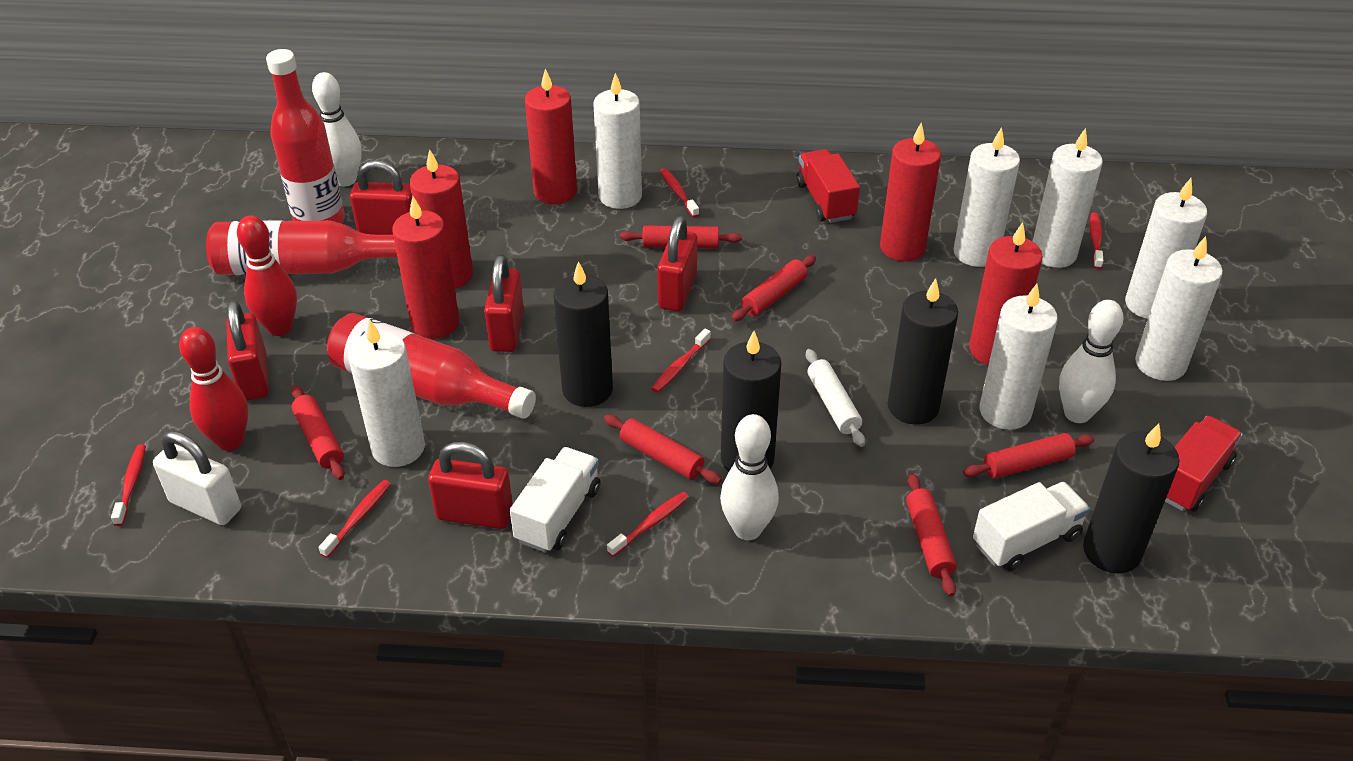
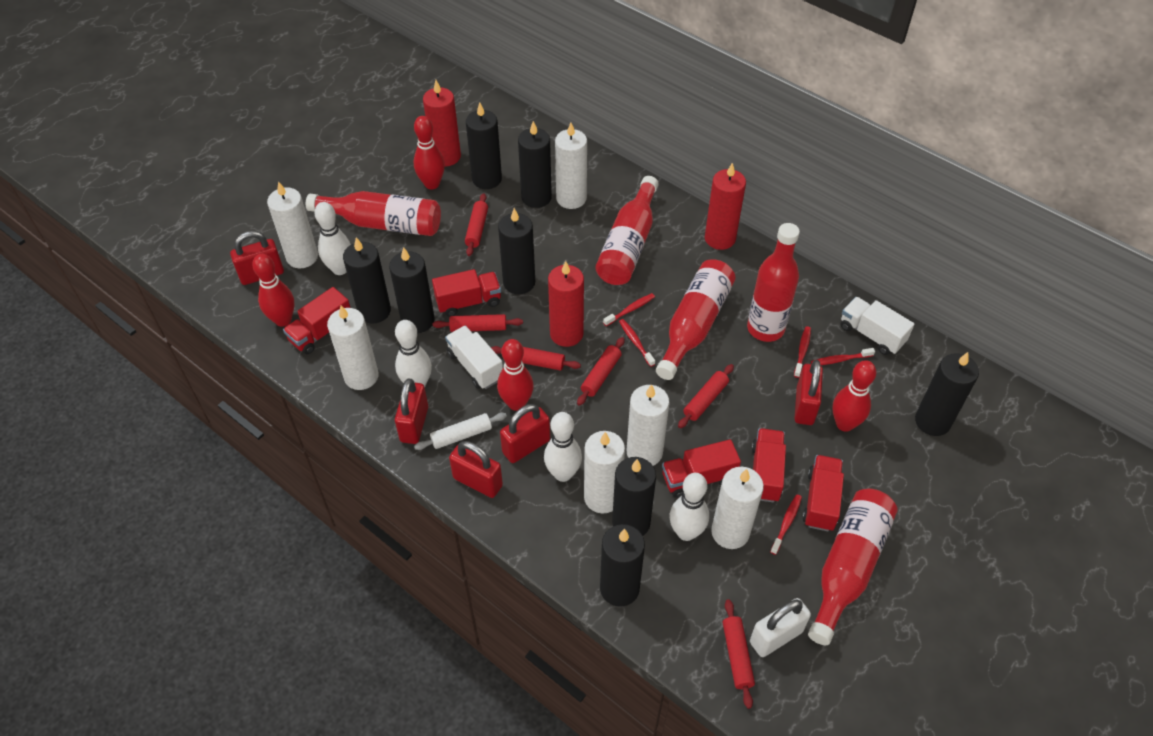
black candle: 4 -> 8
red bottle: 3 -> 5
red bowling pin: 2 -> 4
red candle: 5 -> 3
red toothbrush: 6 -> 5
red truck: 2 -> 5
white bowling pin: 3 -> 4
white candle: 7 -> 6

